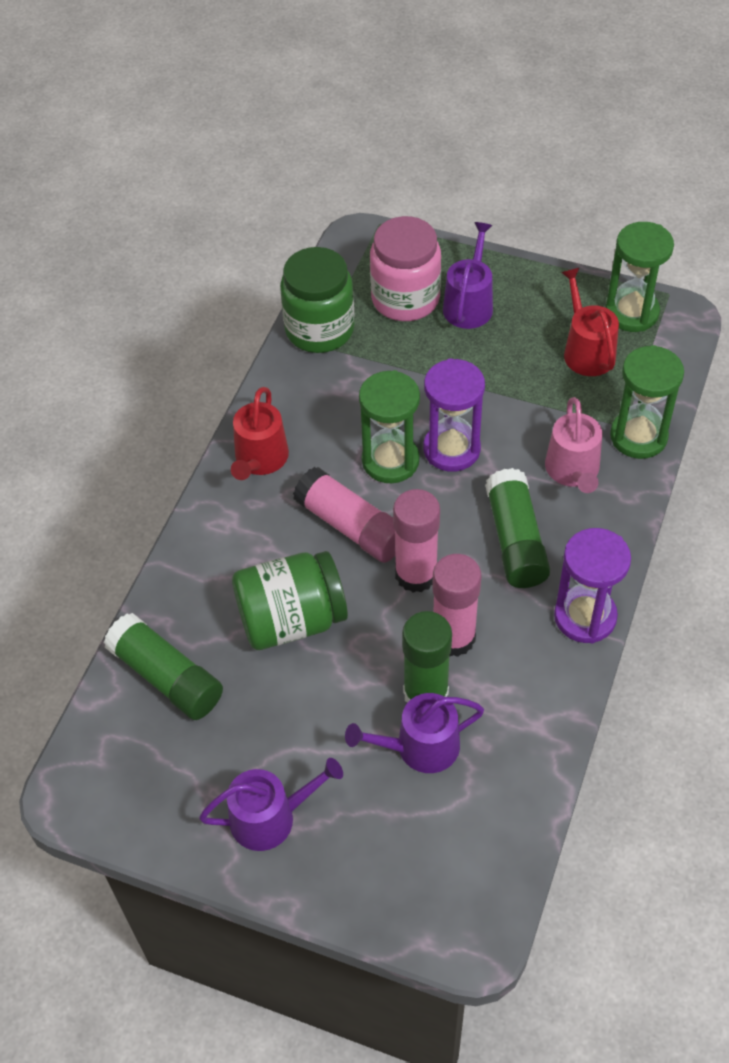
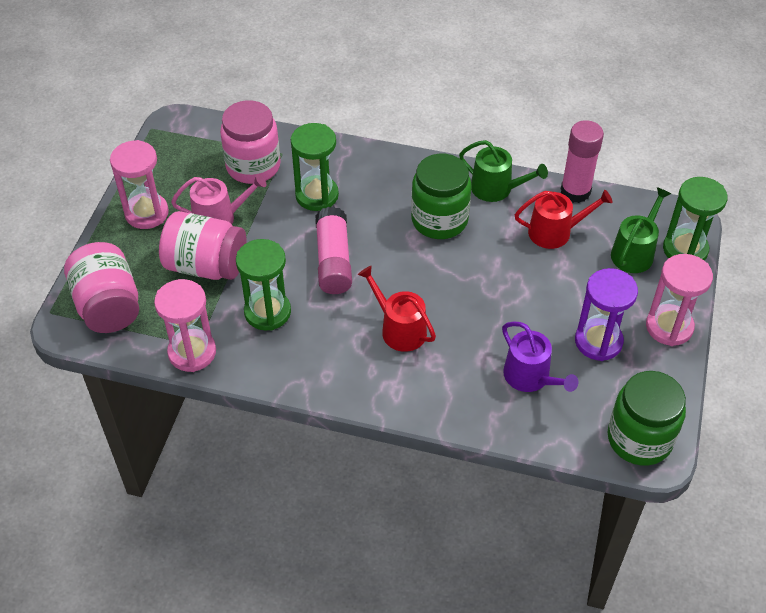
green glue stick: 3 -> 0
green watering can: 0 -> 2
pink glue stick: 3 -> 2
pink hourglass: 0 -> 3
pink jar: 1 -> 3
purple hourglass: 2 -> 1
purple watering can: 3 -> 1

